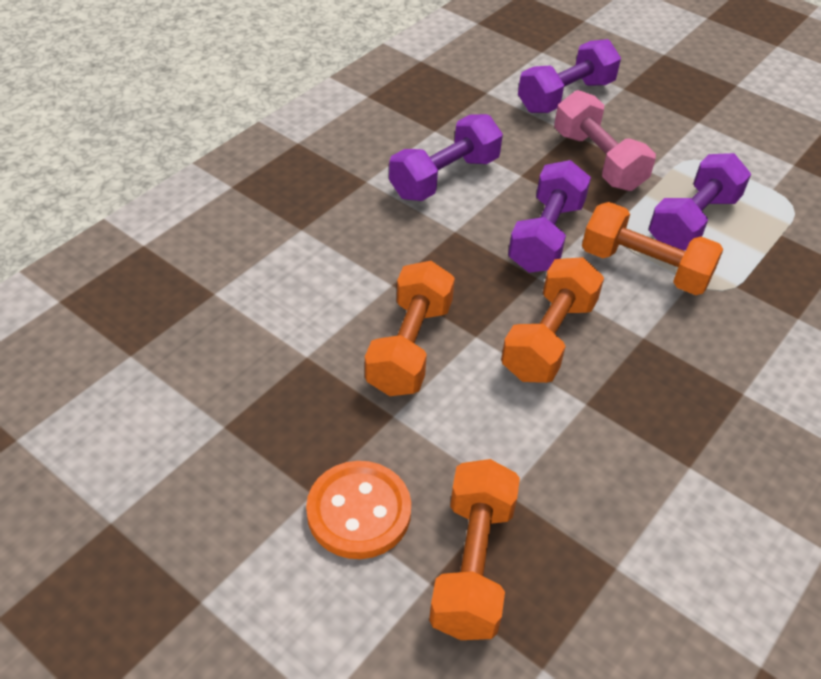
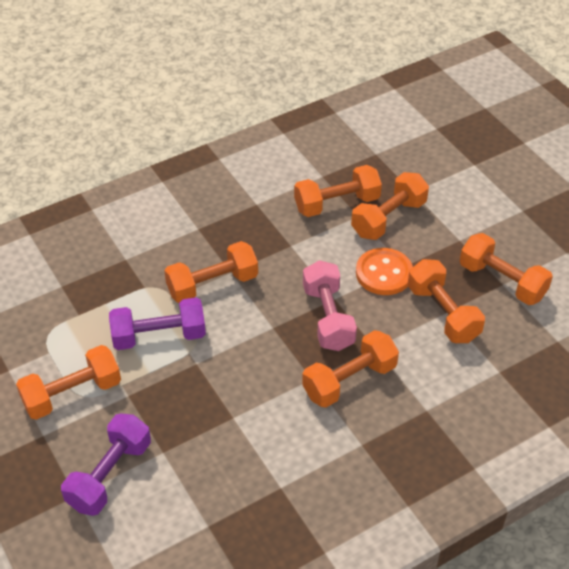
orange dumbbell: 4 -> 7
purple dumbbell: 4 -> 2

